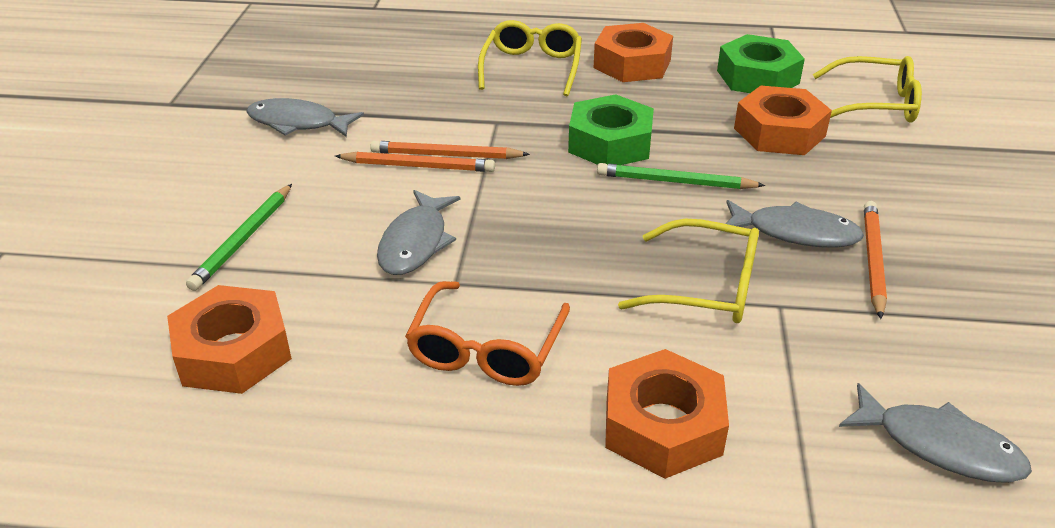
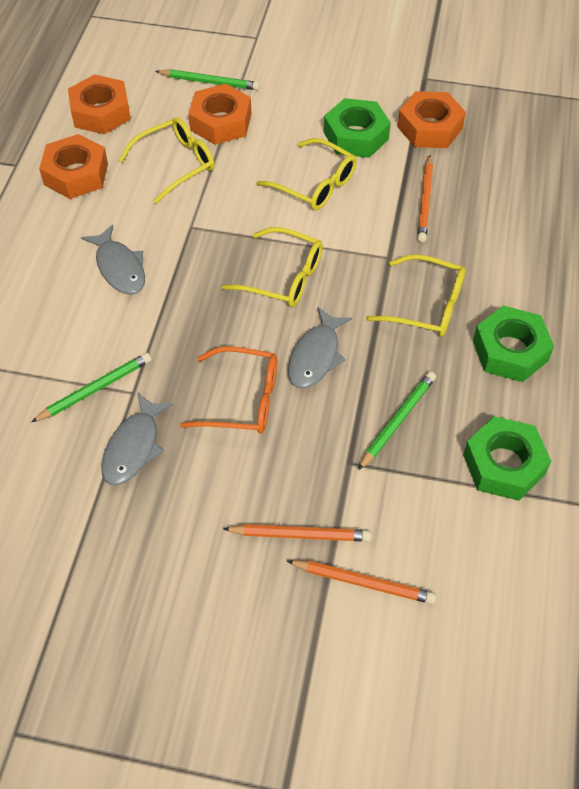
green nut: 2 -> 3
green pencil: 2 -> 3
grey fish: 4 -> 3
yellow glasses: 3 -> 4

